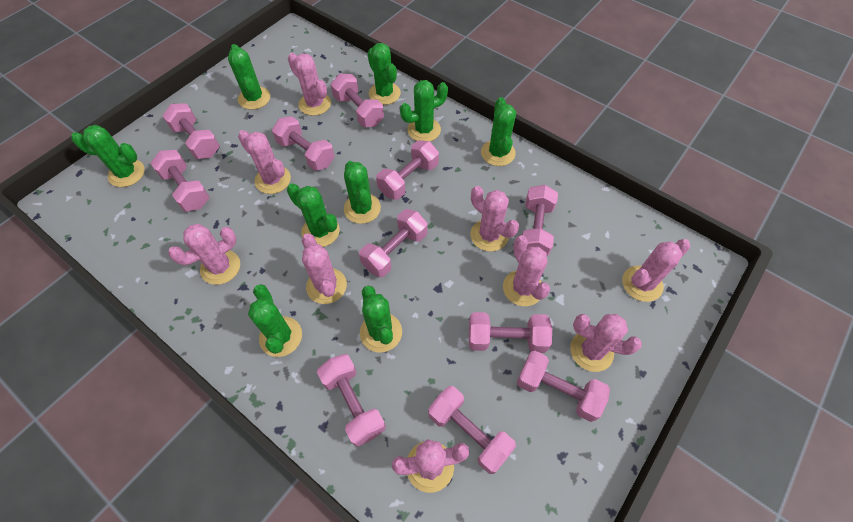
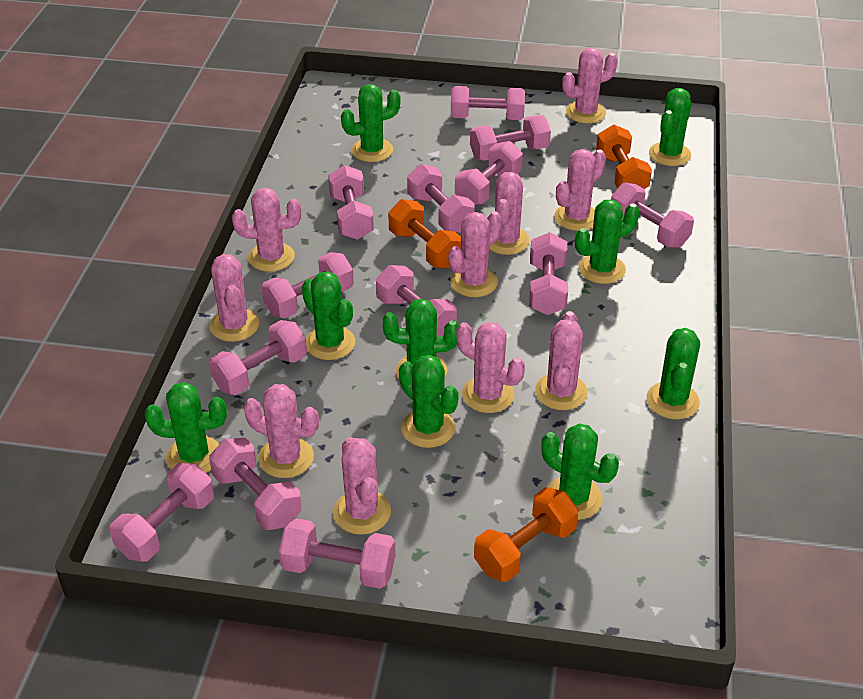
orange dumbbell: 0 -> 3
pink cactus: 9 -> 10
pink dumbbell: 11 -> 13

